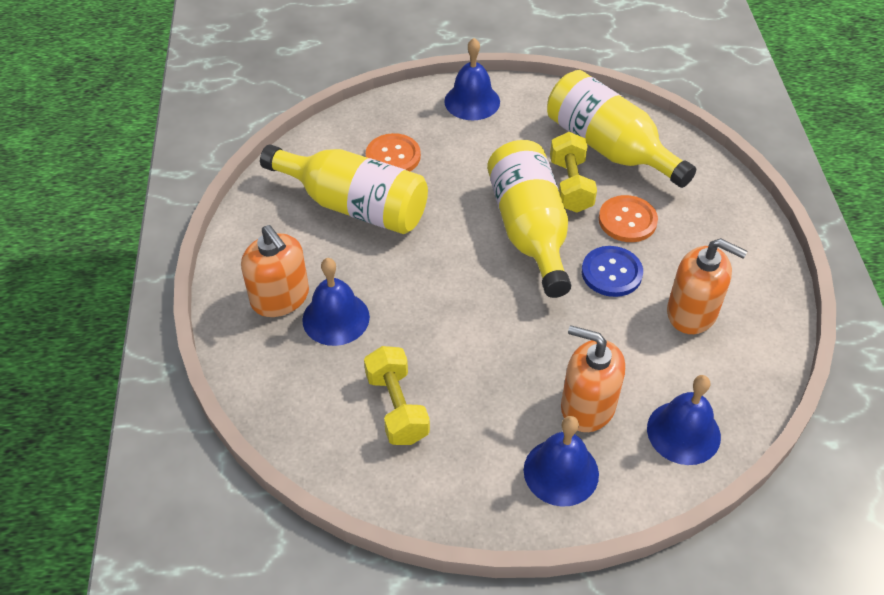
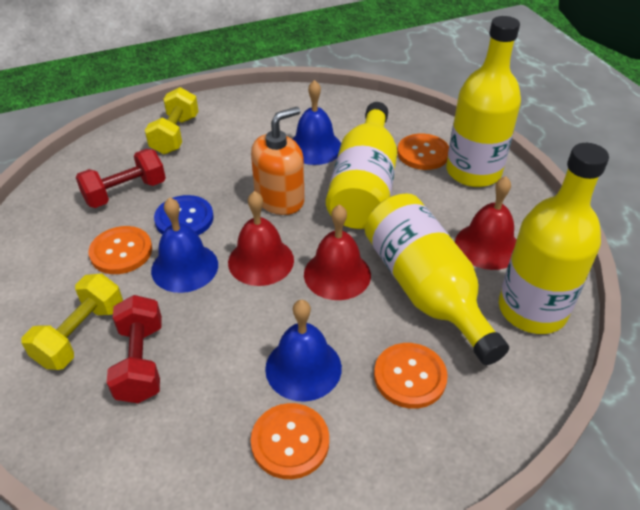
blue bell: 4 -> 3
orange button: 2 -> 4
orange soap dispenser: 3 -> 1
red bell: 0 -> 3
red dumbbell: 0 -> 2
yellow bottle: 3 -> 4

